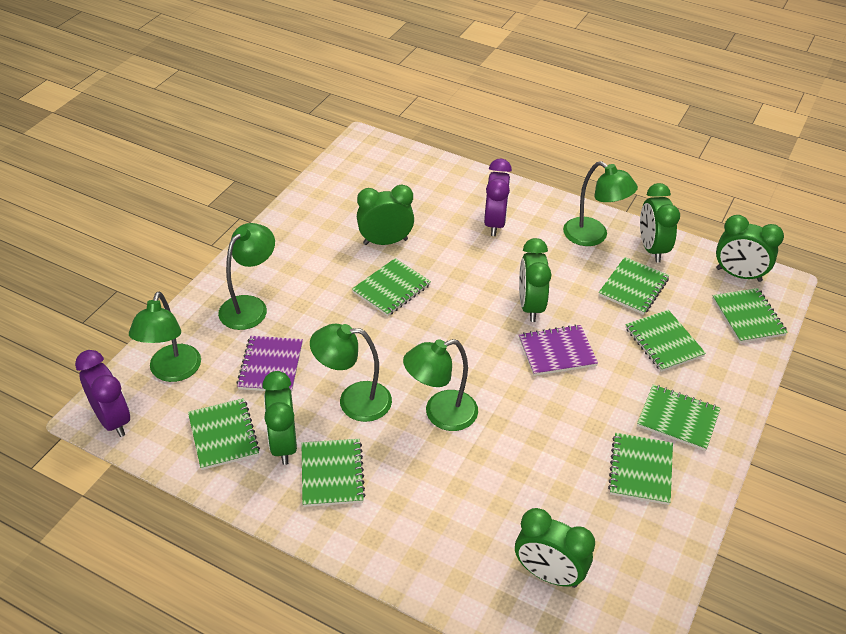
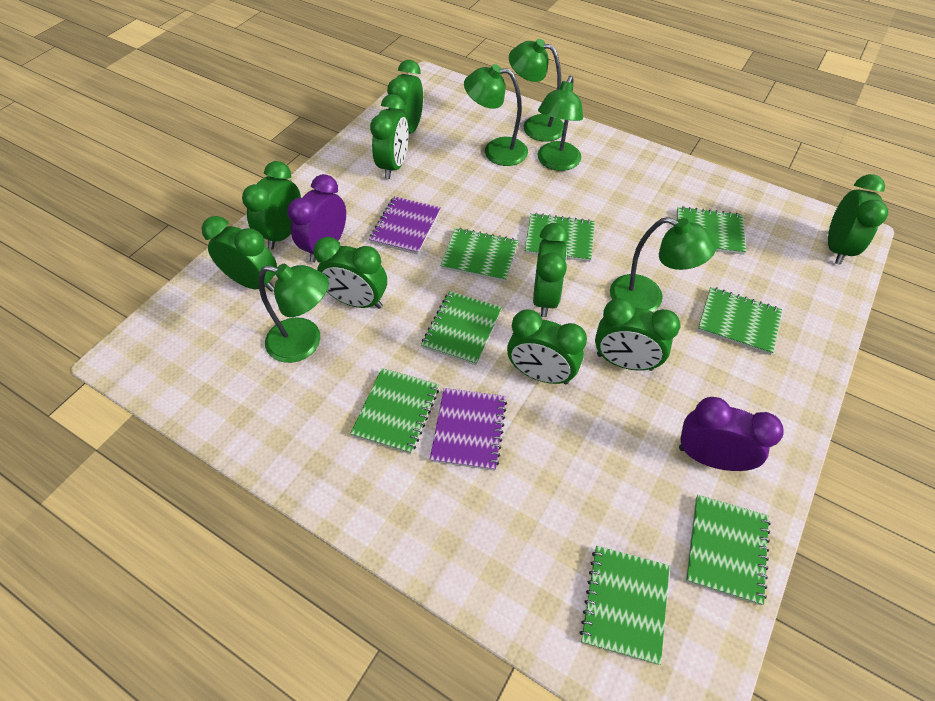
green clock: 6 -> 9

